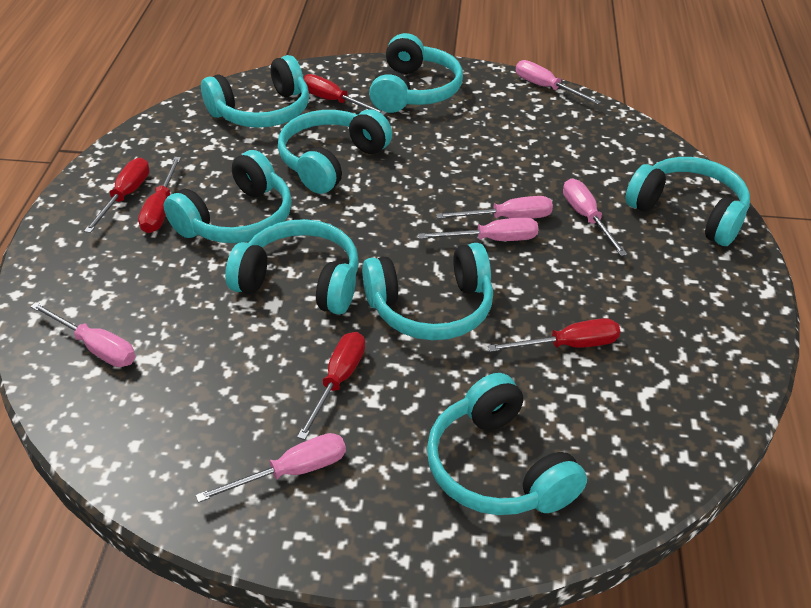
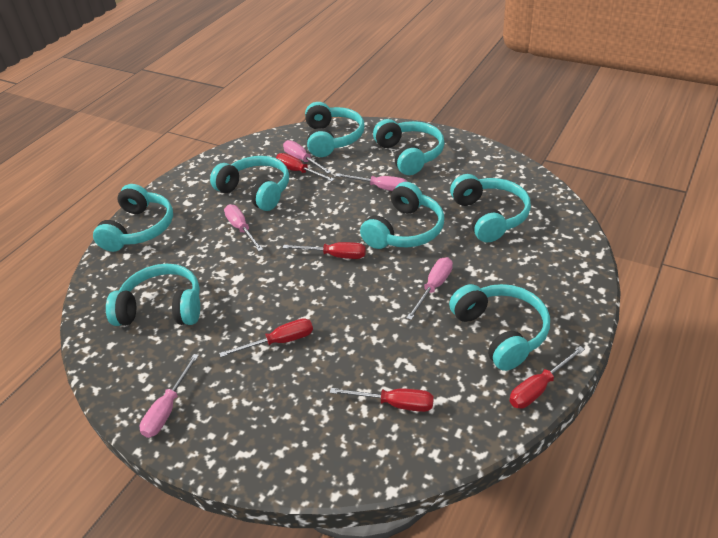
pink screwdriver: 6 -> 5

